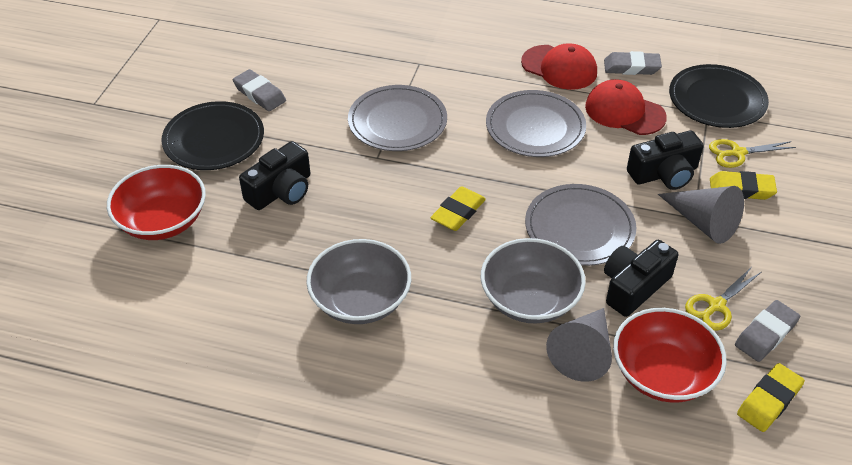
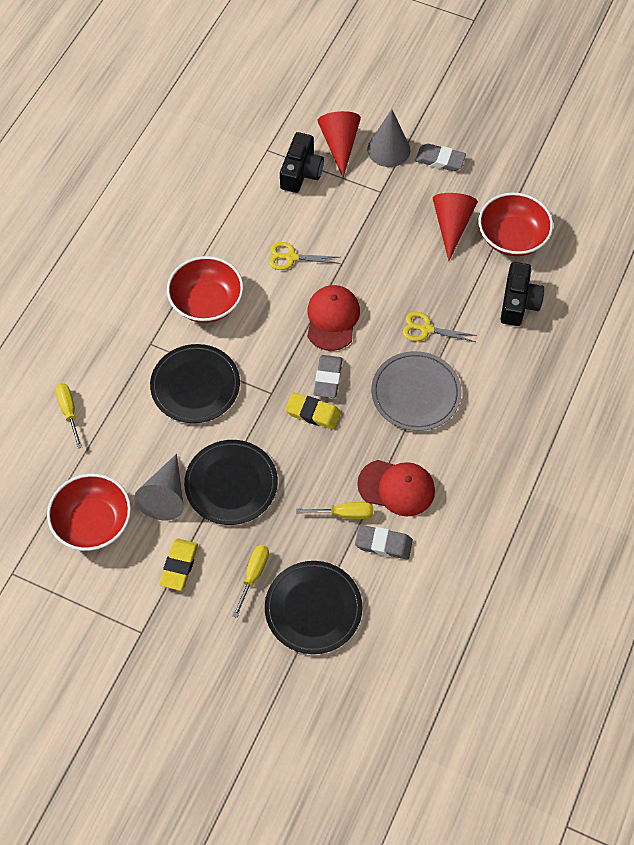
black camera: 3 -> 2
black plate: 2 -> 3
grey bowl: 2 -> 0
grey plate: 3 -> 1
red bowl: 2 -> 3
red cone: 0 -> 2
yellow eraser: 3 -> 2
yellow screwdriver: 0 -> 3

